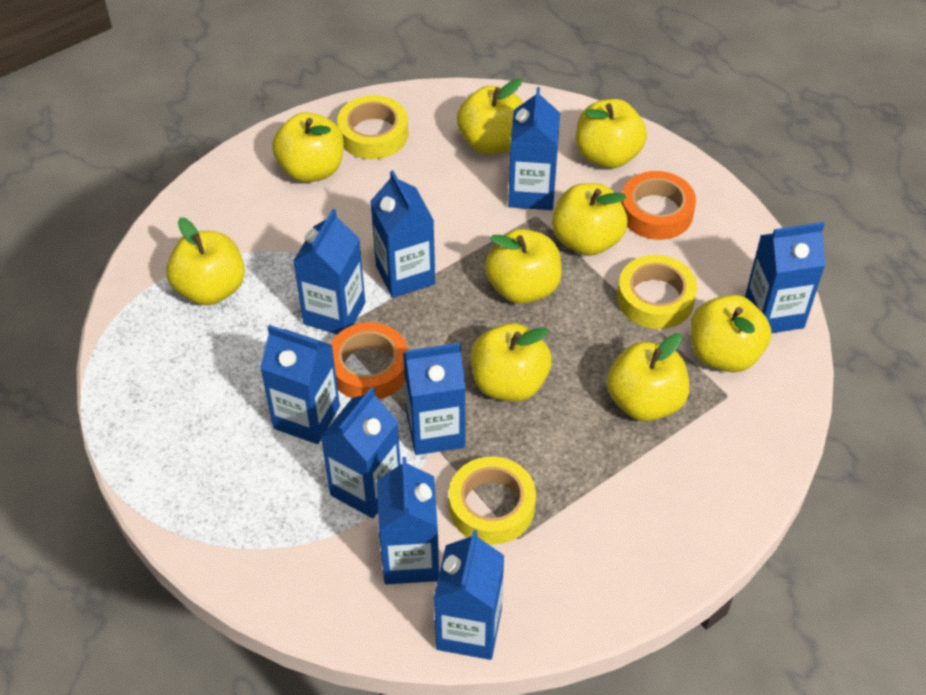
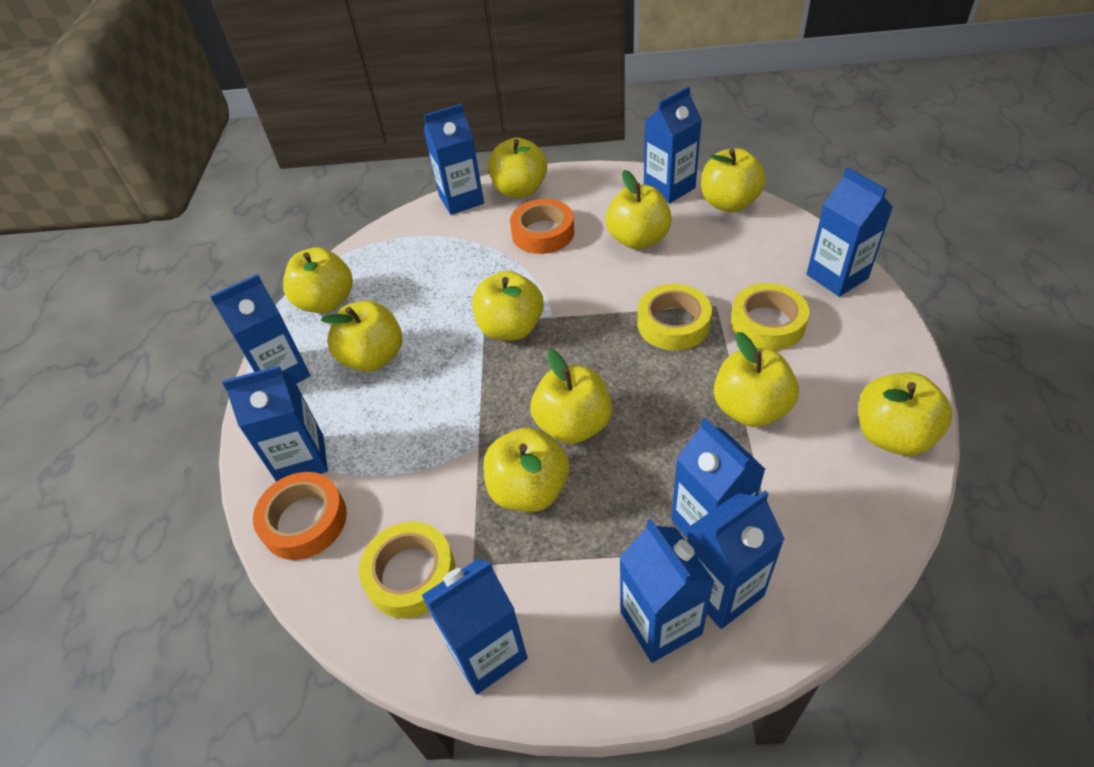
yellow apple: 9 -> 10

